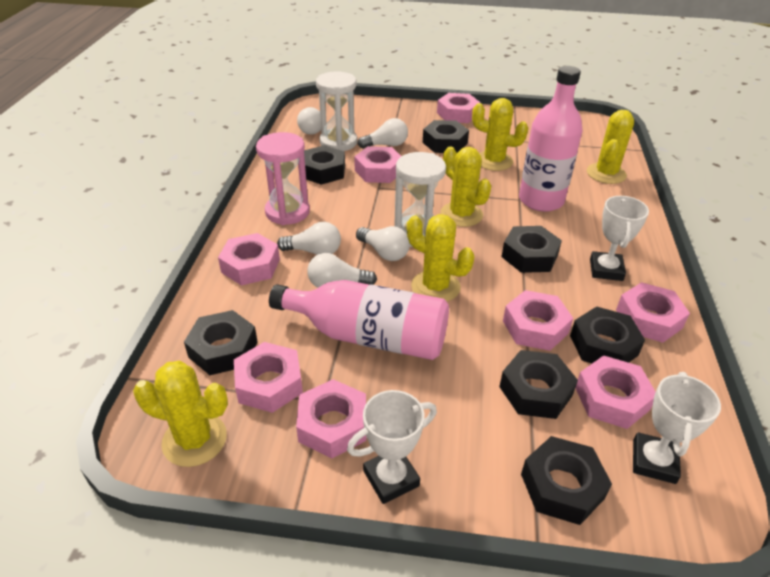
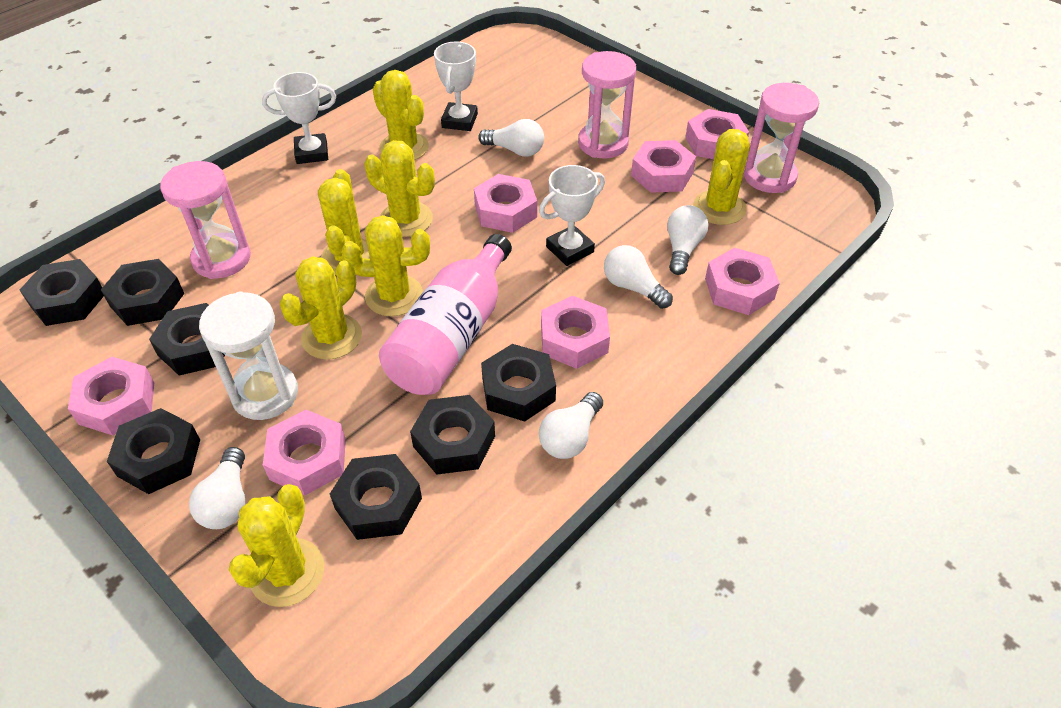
pink bottle: 2 -> 1
pink hourglass: 1 -> 3
pink nut: 8 -> 7
white hourglass: 2 -> 1
yellow cactus: 5 -> 7

